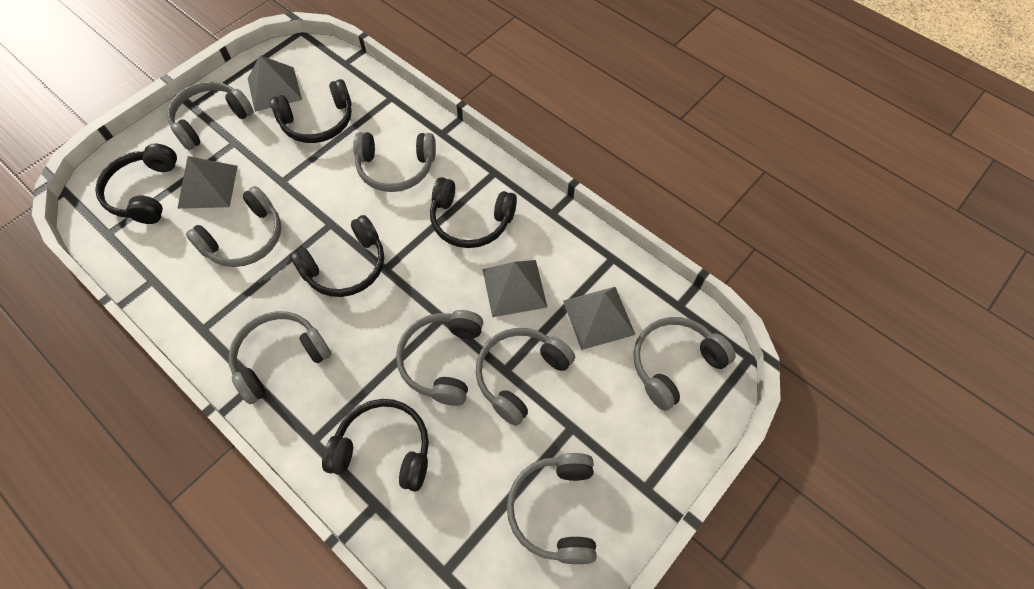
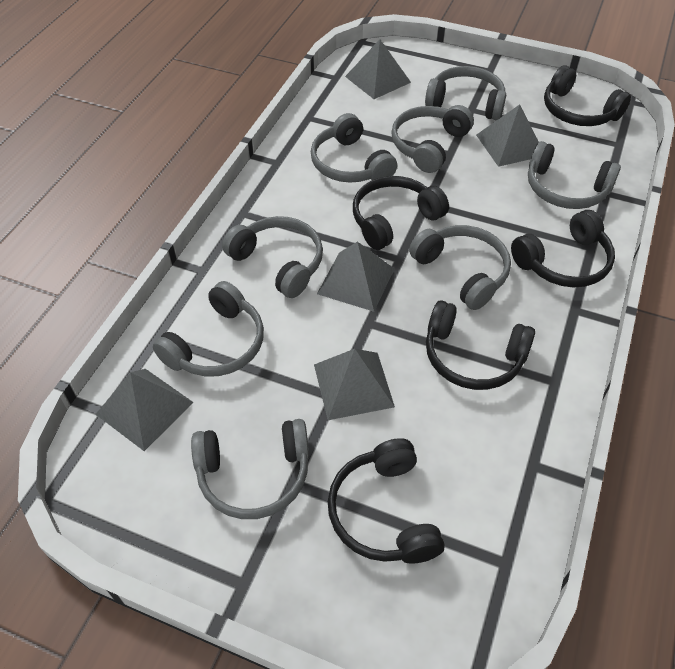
grey pyramid: 4 -> 5

